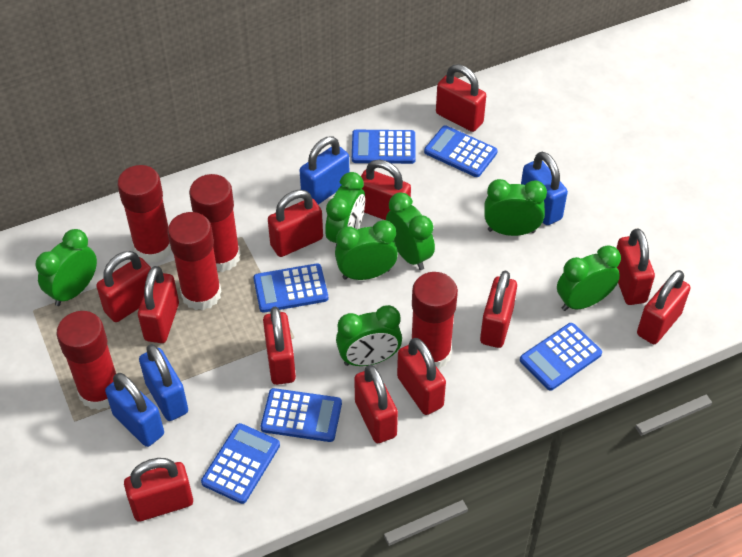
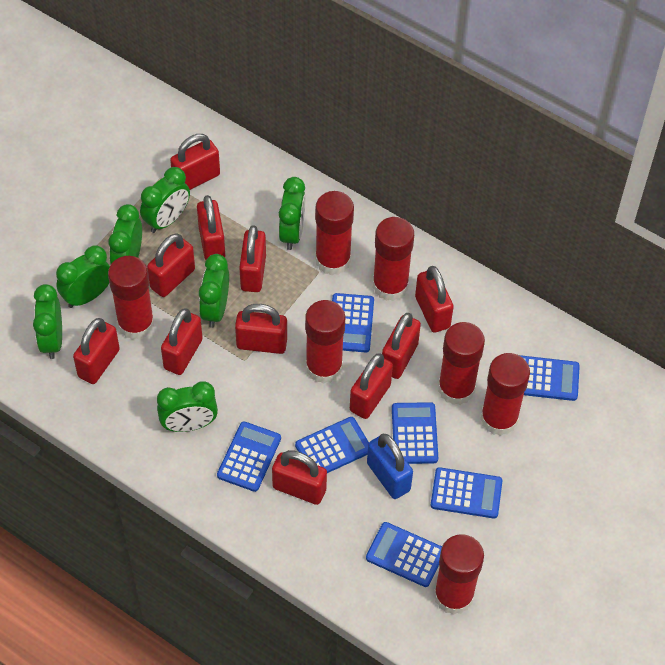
blue calculator: 6 -> 7
blue padlock: 4 -> 1
red glue stick: 5 -> 7
red padlock: 12 -> 11

